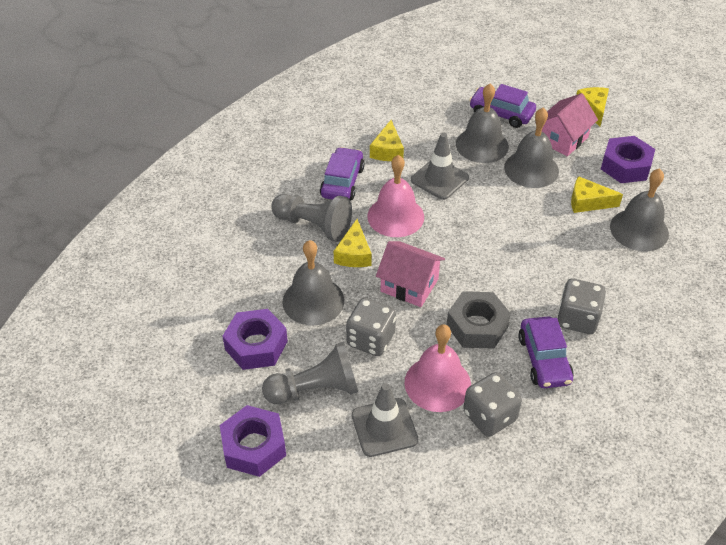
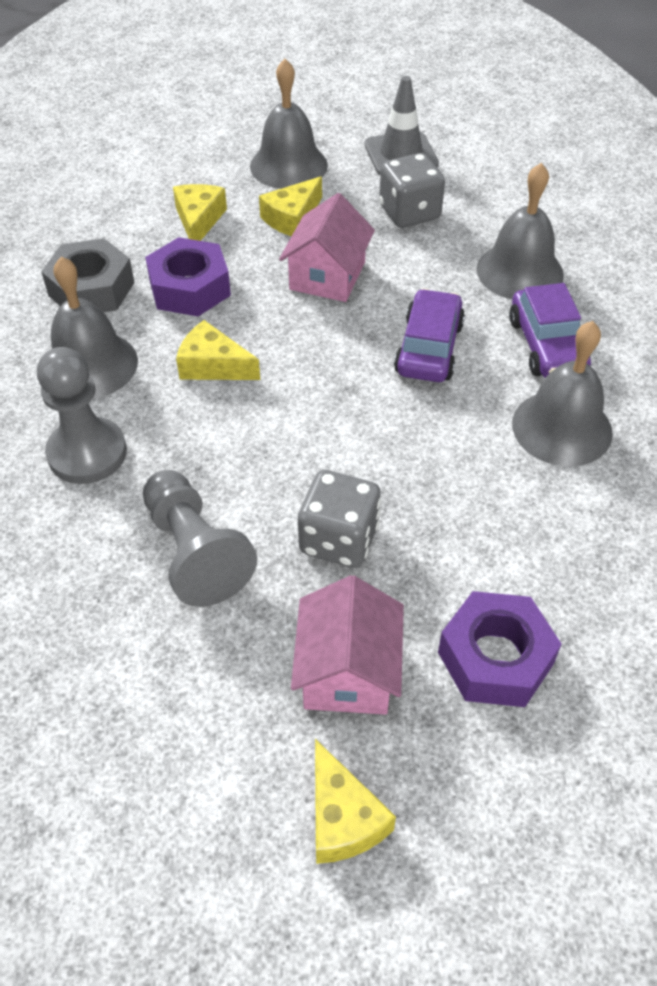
grey dice: 3 -> 2
grey traffic cone: 2 -> 1
pink bell: 2 -> 0
purple car: 3 -> 2
purple nut: 3 -> 2

